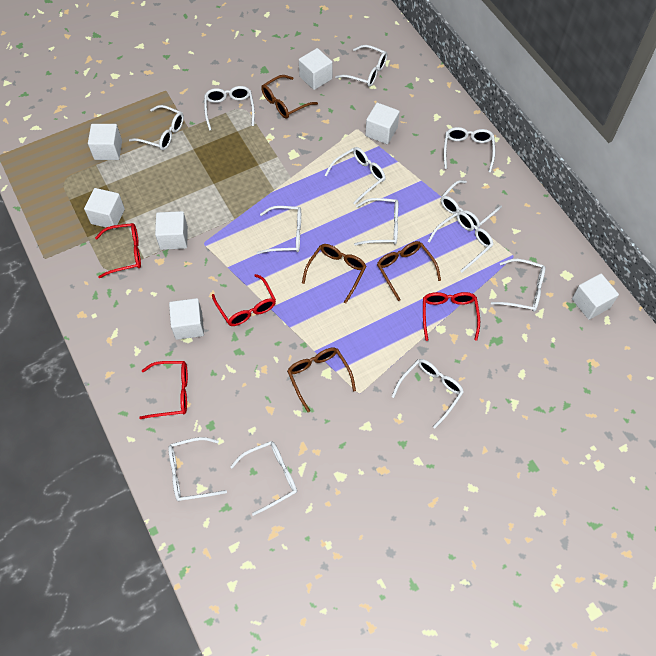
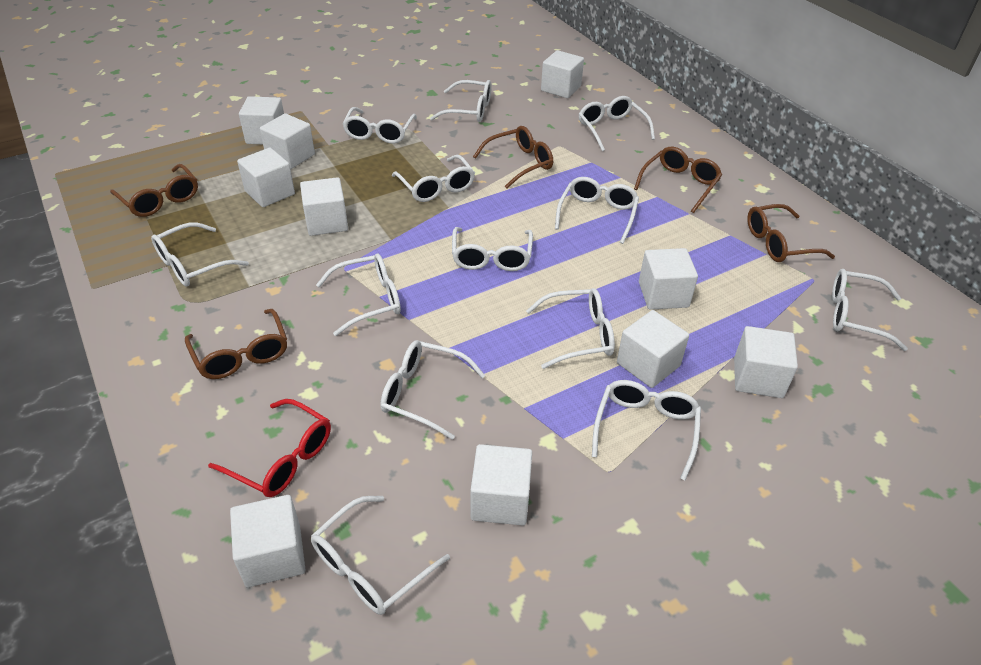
brown glasses: 4 -> 5
red glasses: 4 -> 1
white cube: 7 -> 10

